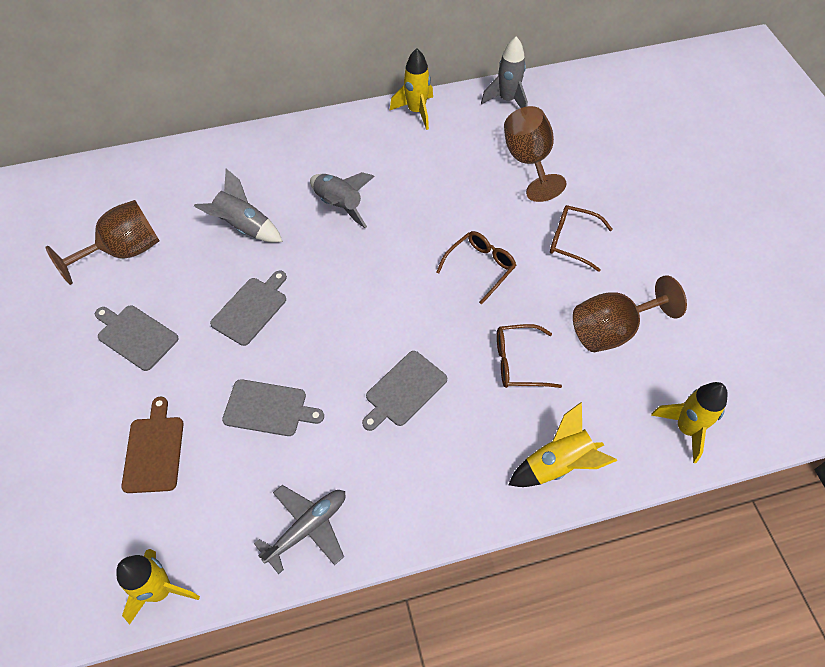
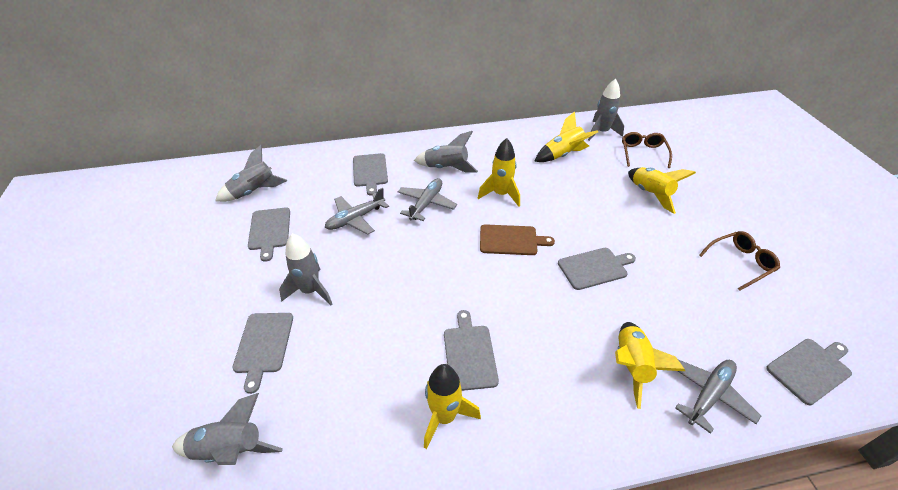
brown glasses: 3 -> 2
brown goblet: 3 -> 0
grey cutting board: 4 -> 6
grey plane: 1 -> 3
grey rocket: 3 -> 5
yellow rocket: 4 -> 5

